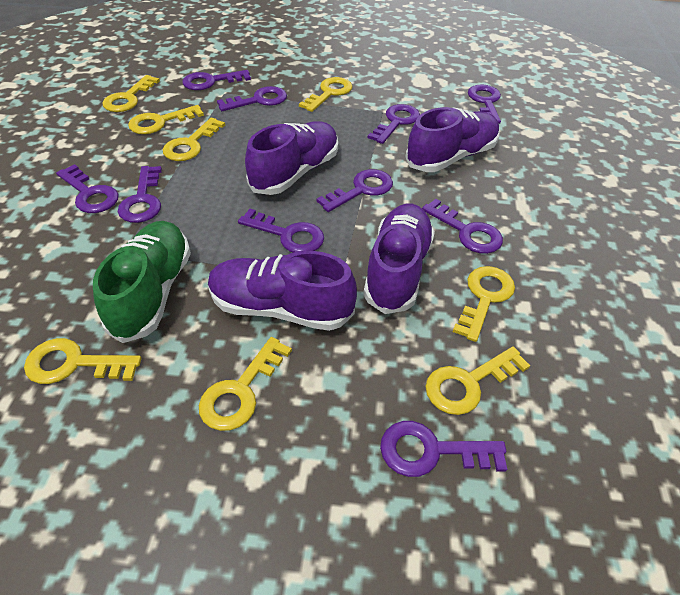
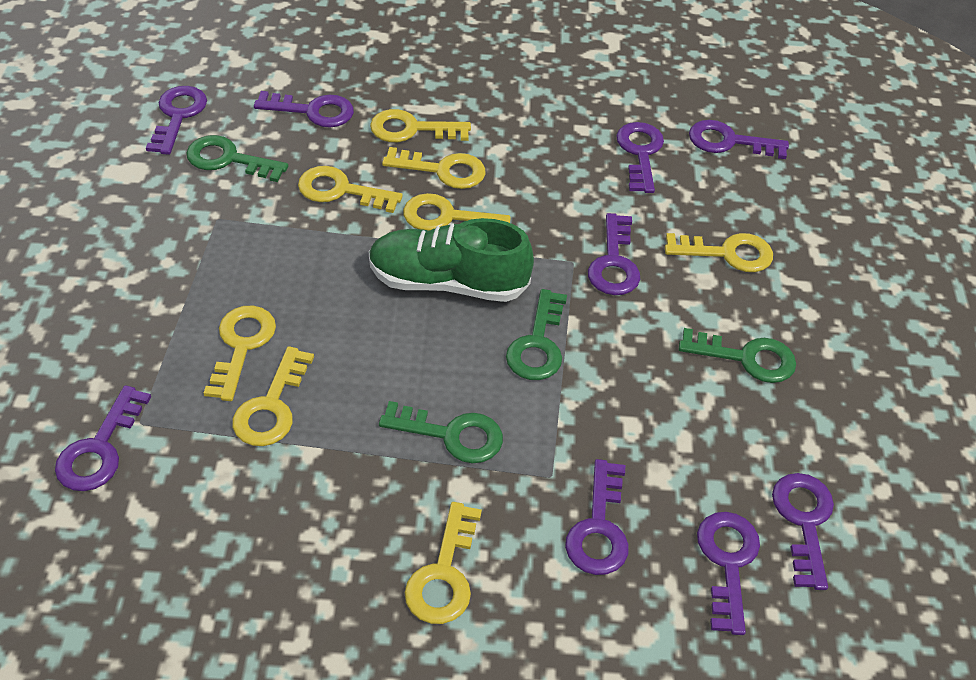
green key: 0 -> 4
purple key: 10 -> 9
purple shoe: 4 -> 0

